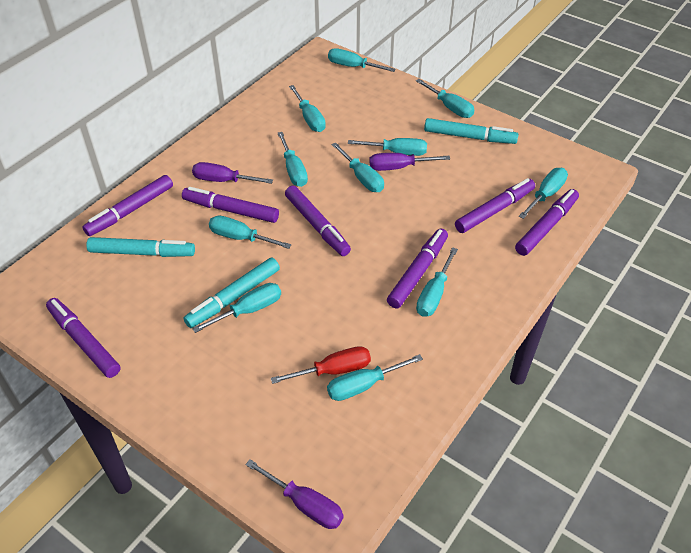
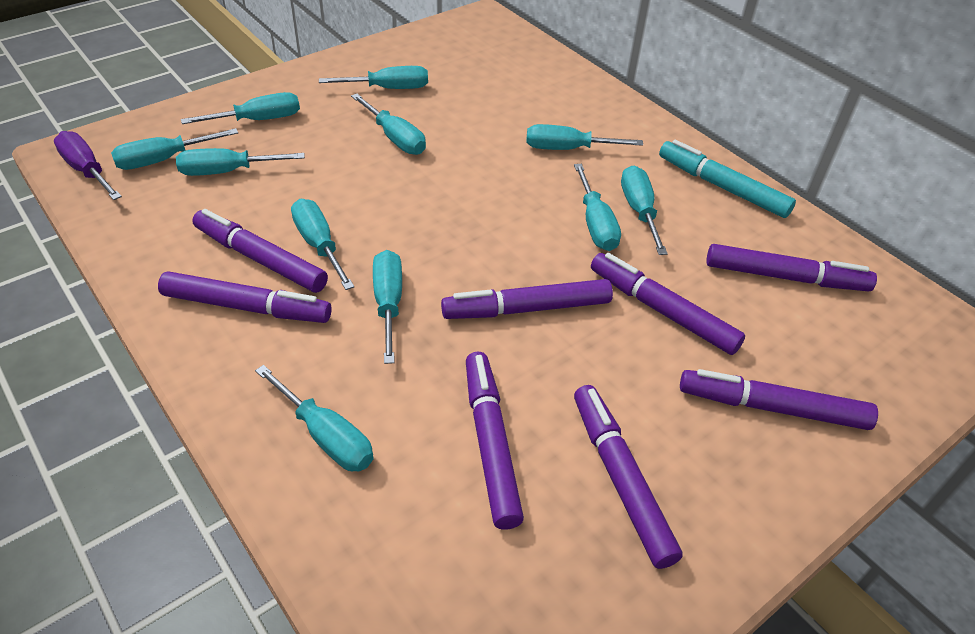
purple marker: 7 -> 8
purple screwdriver: 3 -> 1
red screwdriver: 1 -> 0
turquoise marker: 3 -> 1

